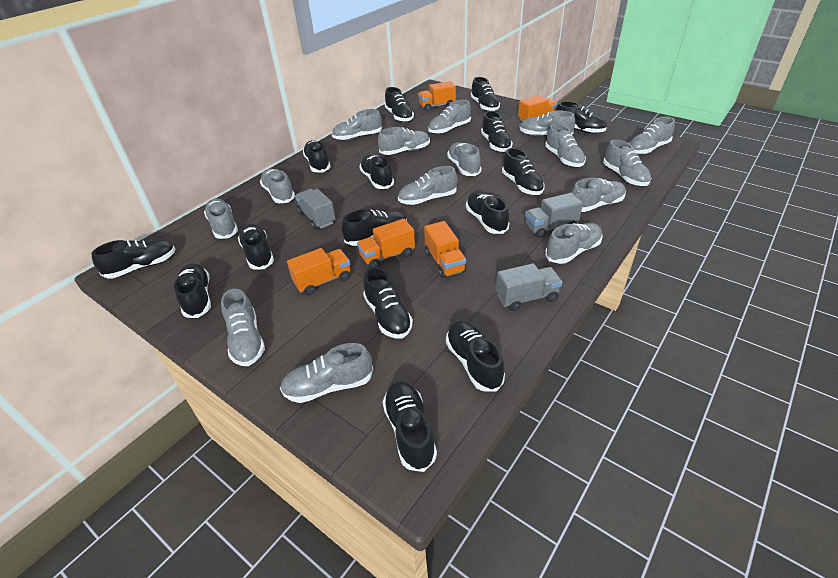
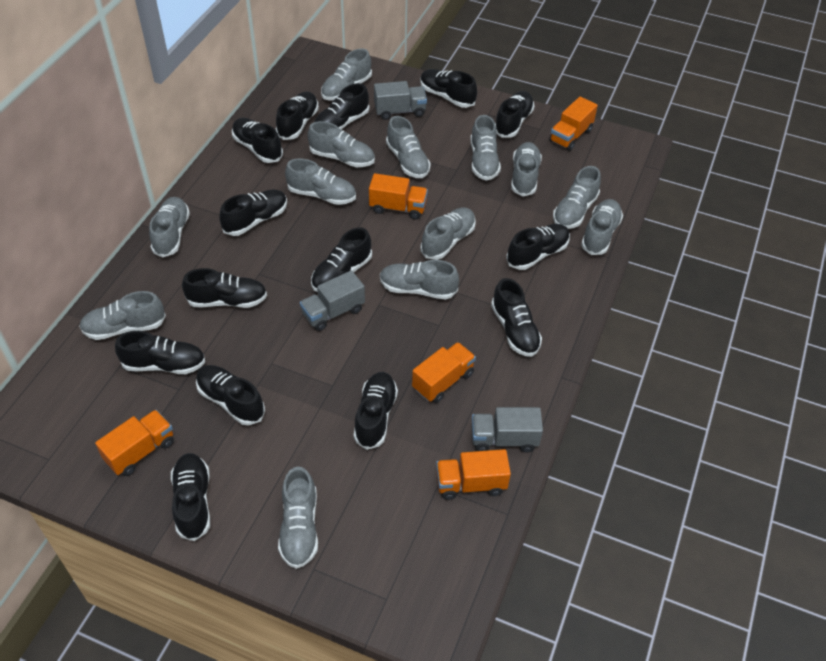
black shoe: 15 -> 14
grey shoe: 15 -> 13

